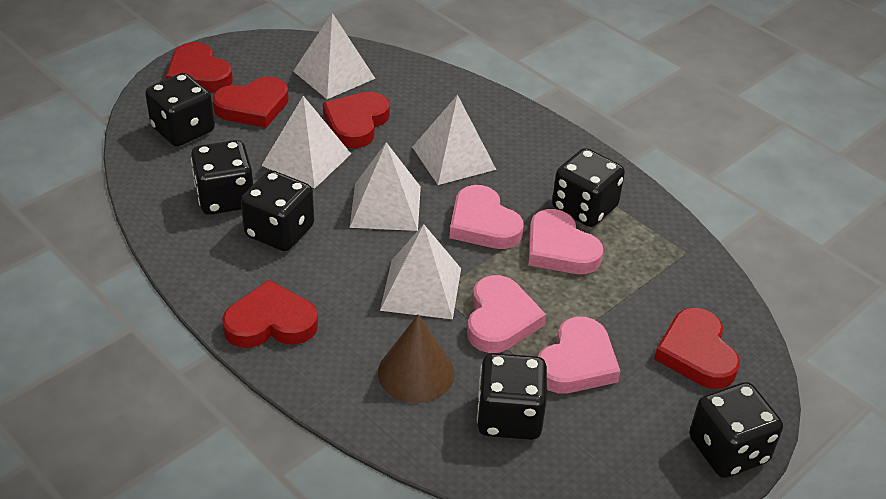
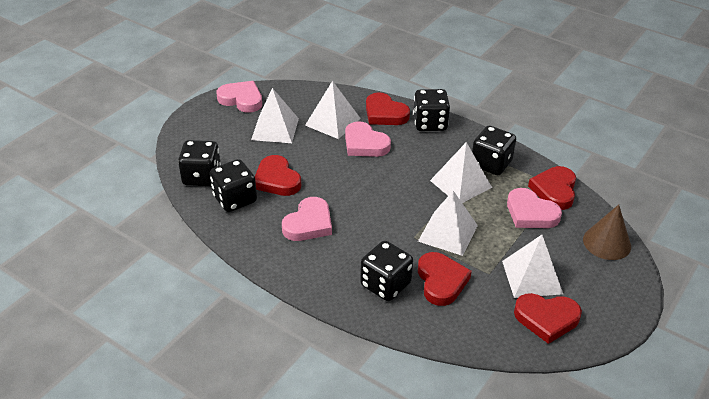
black dice: 6 -> 5

